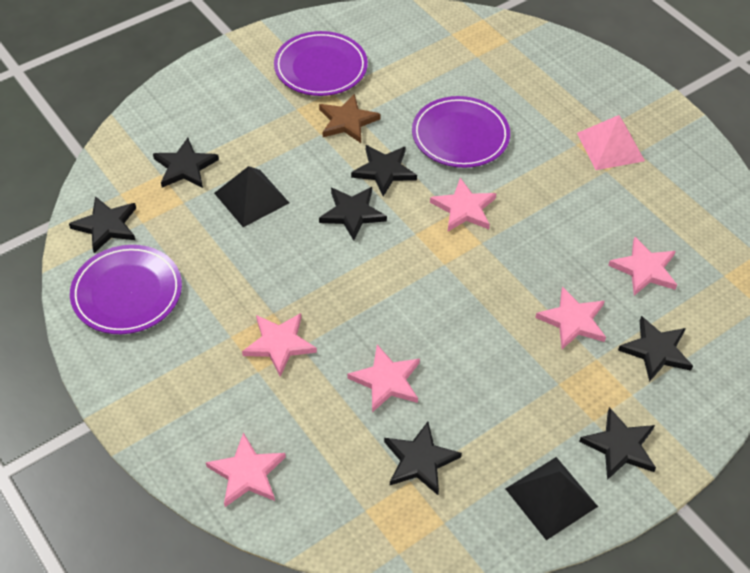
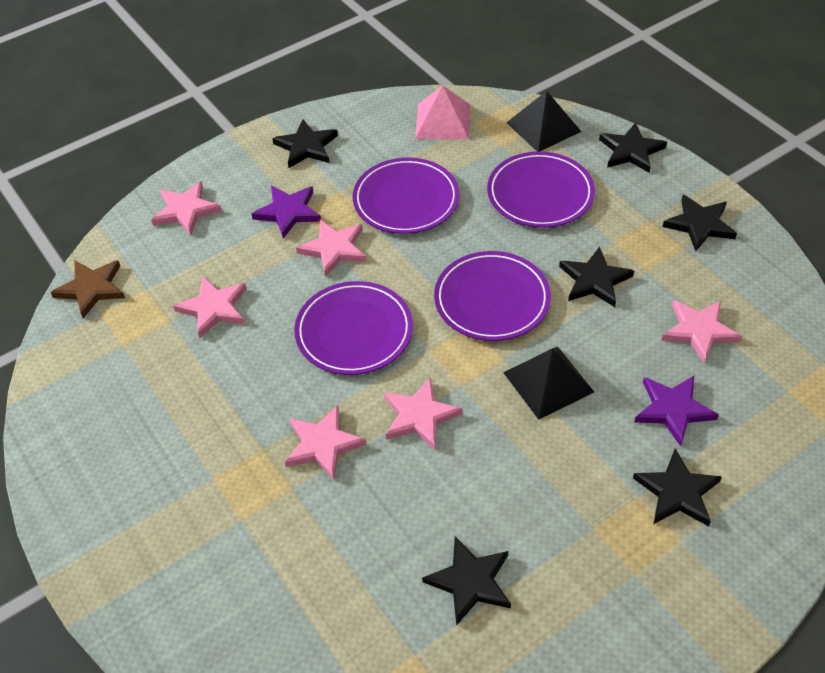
black star: 7 -> 6
purple plate: 3 -> 4
purple star: 0 -> 2

